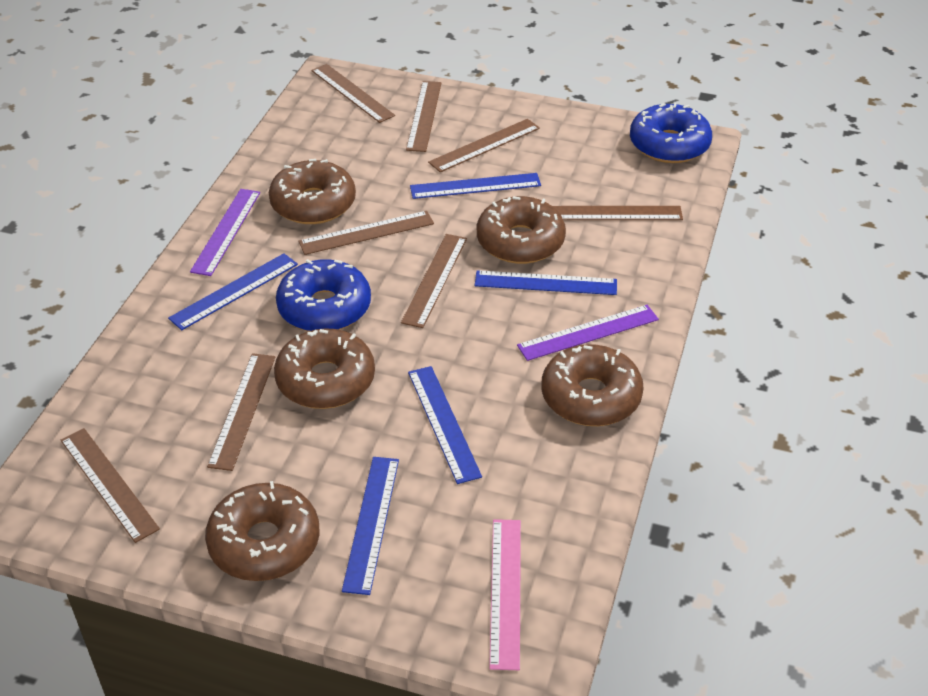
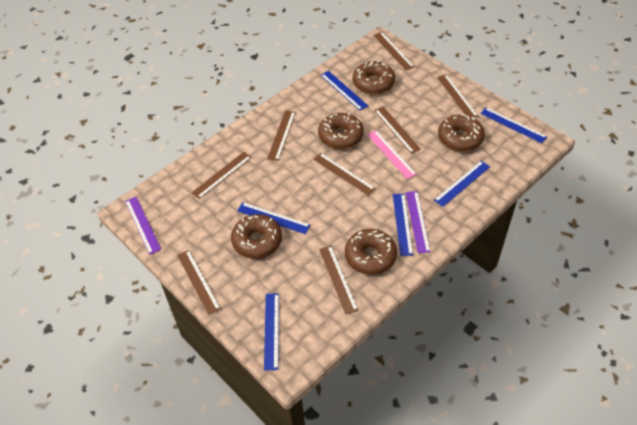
blue donut: 2 -> 0
blue ruler: 5 -> 6

